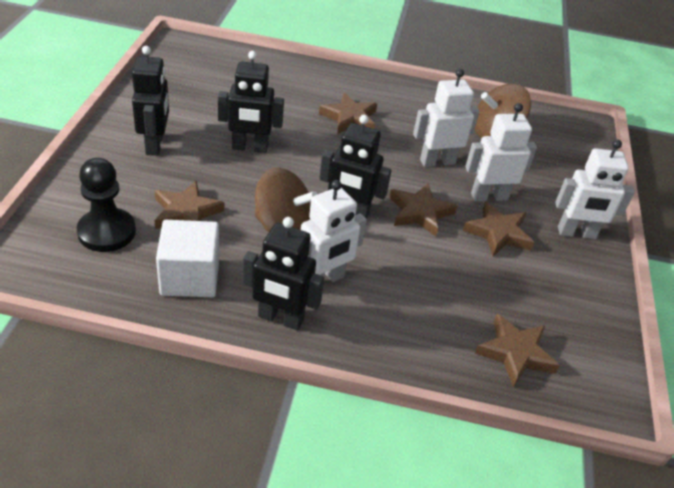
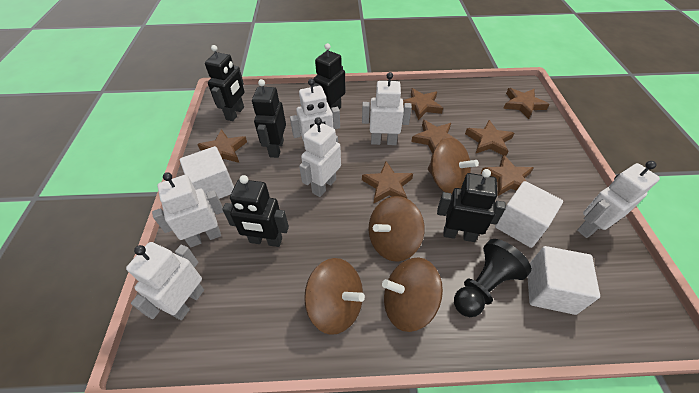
black robot: 4 -> 5
brown spinning top: 2 -> 4
brown star: 5 -> 7
white cube: 1 -> 3
white robot: 4 -> 6

